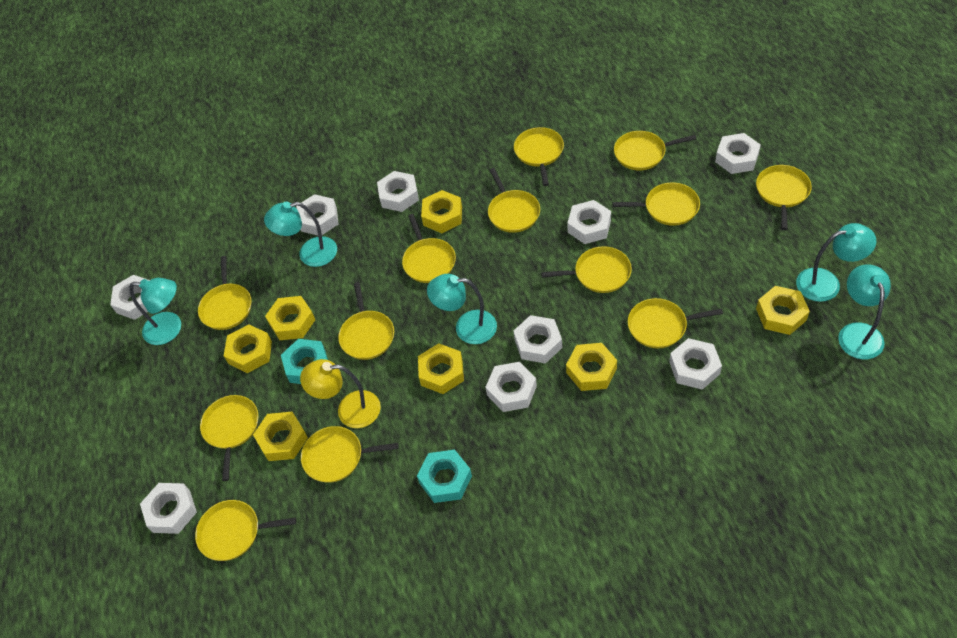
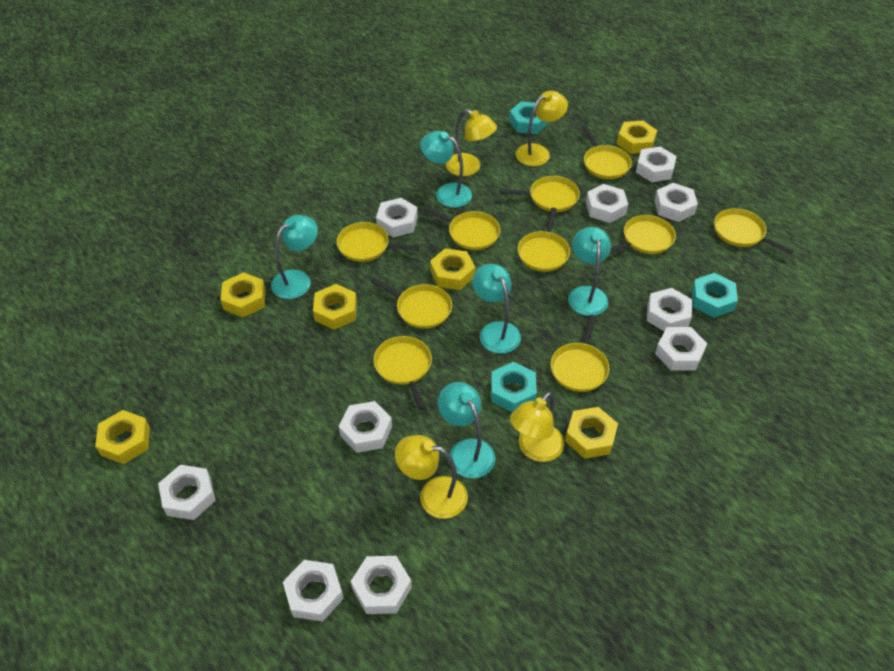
turquoise nut: 2 -> 3
white nut: 9 -> 10
yellow lamp: 1 -> 4
yellow nut: 7 -> 6
yellow pan: 13 -> 10

